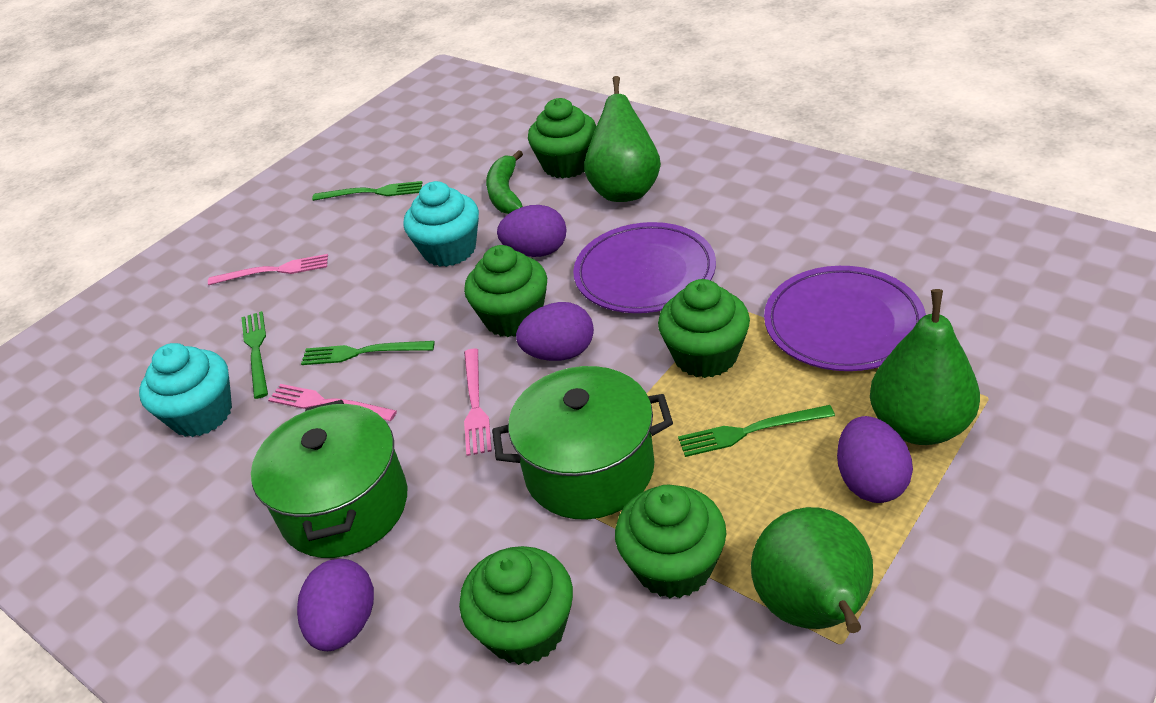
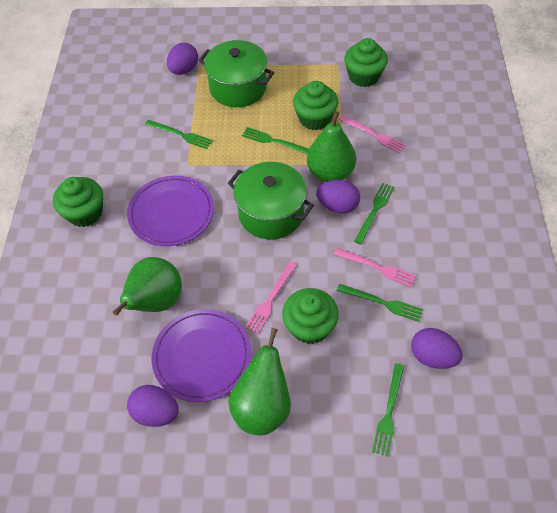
green banana: 1 -> 0
green cupcake: 5 -> 4
green fork: 4 -> 5
turquoise cupcake: 2 -> 0

